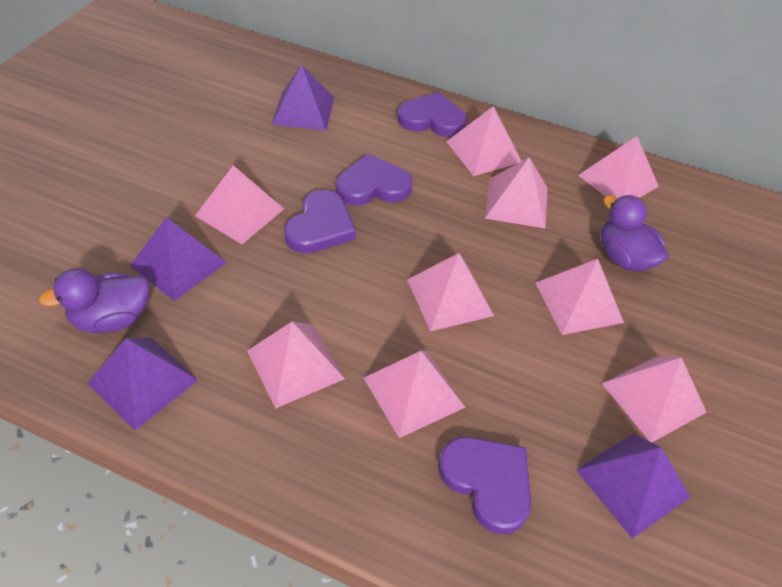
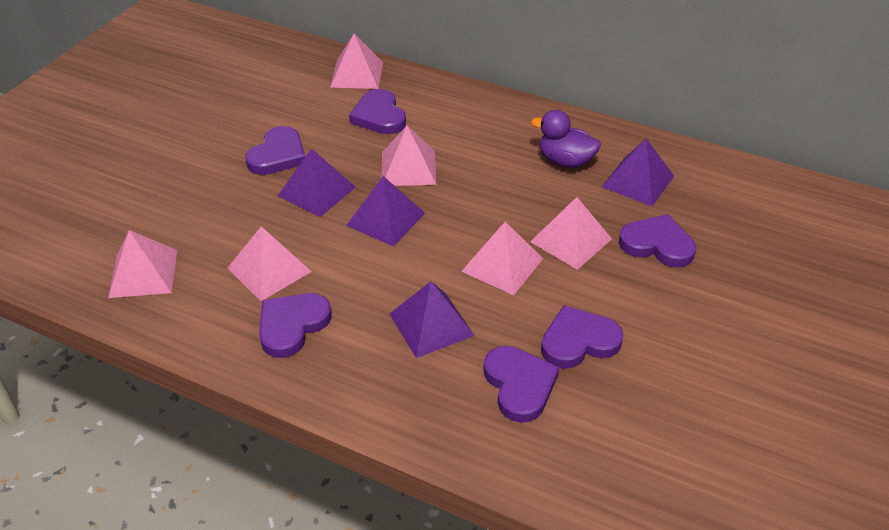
pink pyramid: 9 -> 6
purple duck: 2 -> 1
purple heart: 4 -> 6

